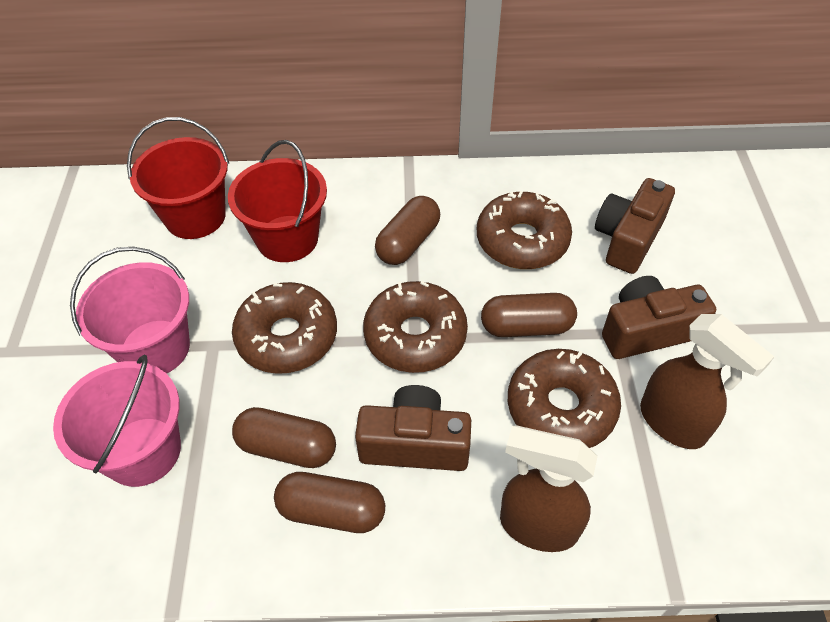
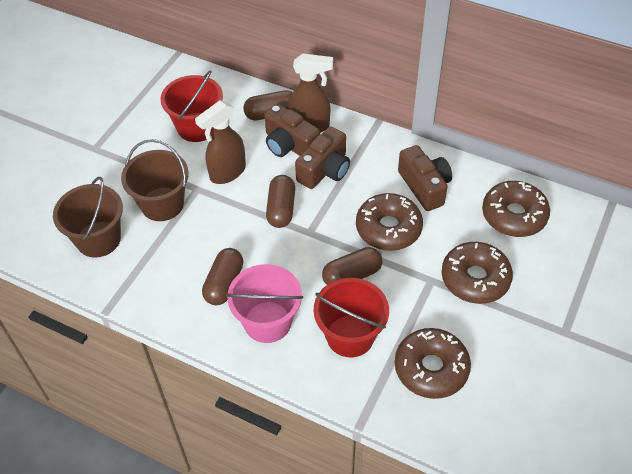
brown bucket: 0 -> 2
pink bucket: 2 -> 1

